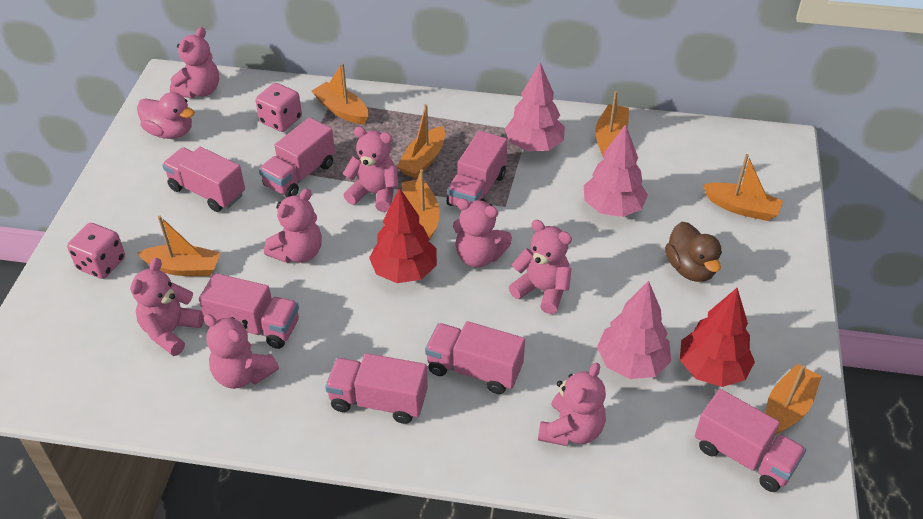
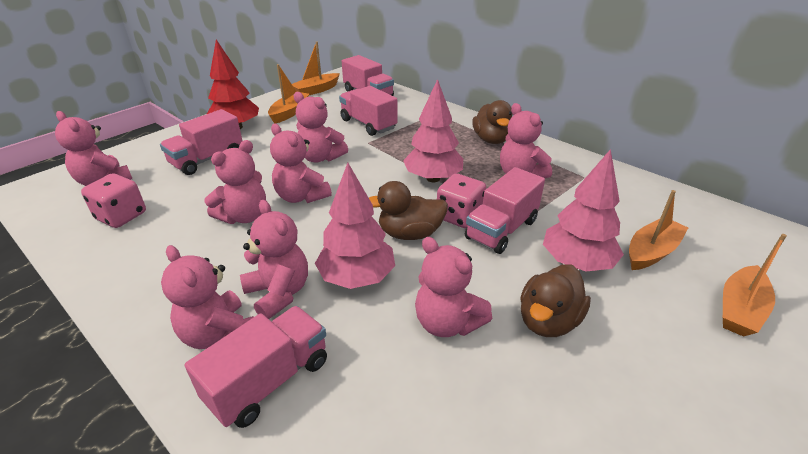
brown duck: 1 -> 3
orange boat: 7 -> 4
pink duck: 1 -> 0
pink truck: 7 -> 5
red tree: 2 -> 1

